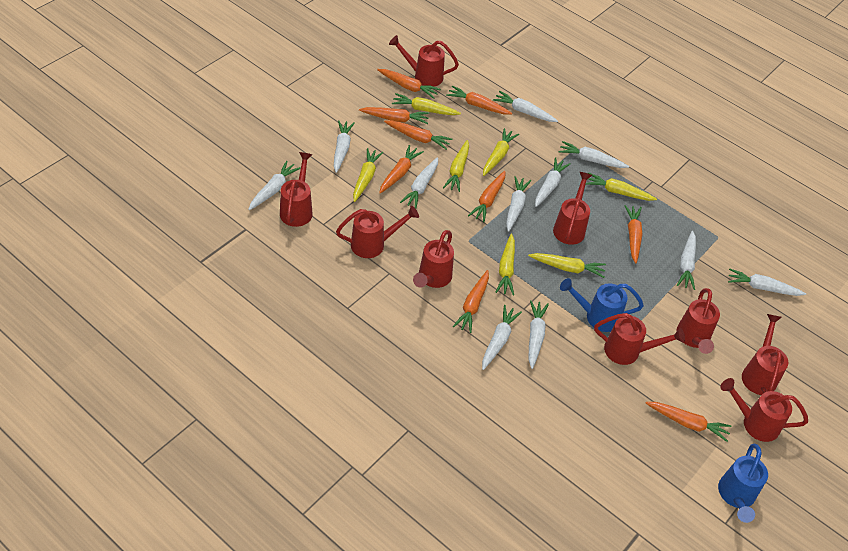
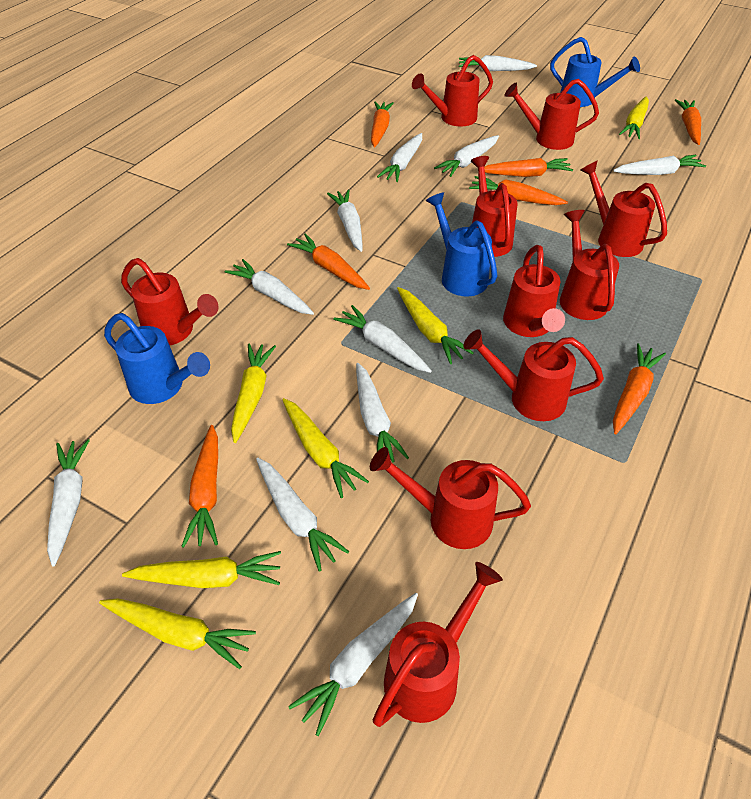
blue watering can: 2 -> 3
orange carrot: 9 -> 7
red watering can: 9 -> 10
yellow carrot: 7 -> 6

